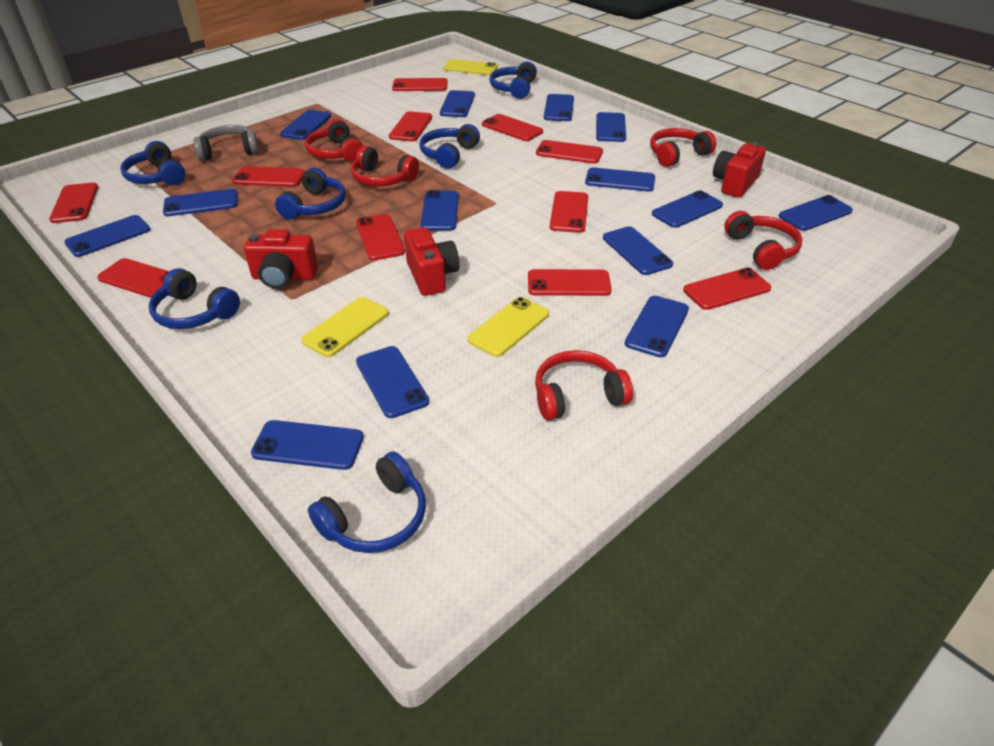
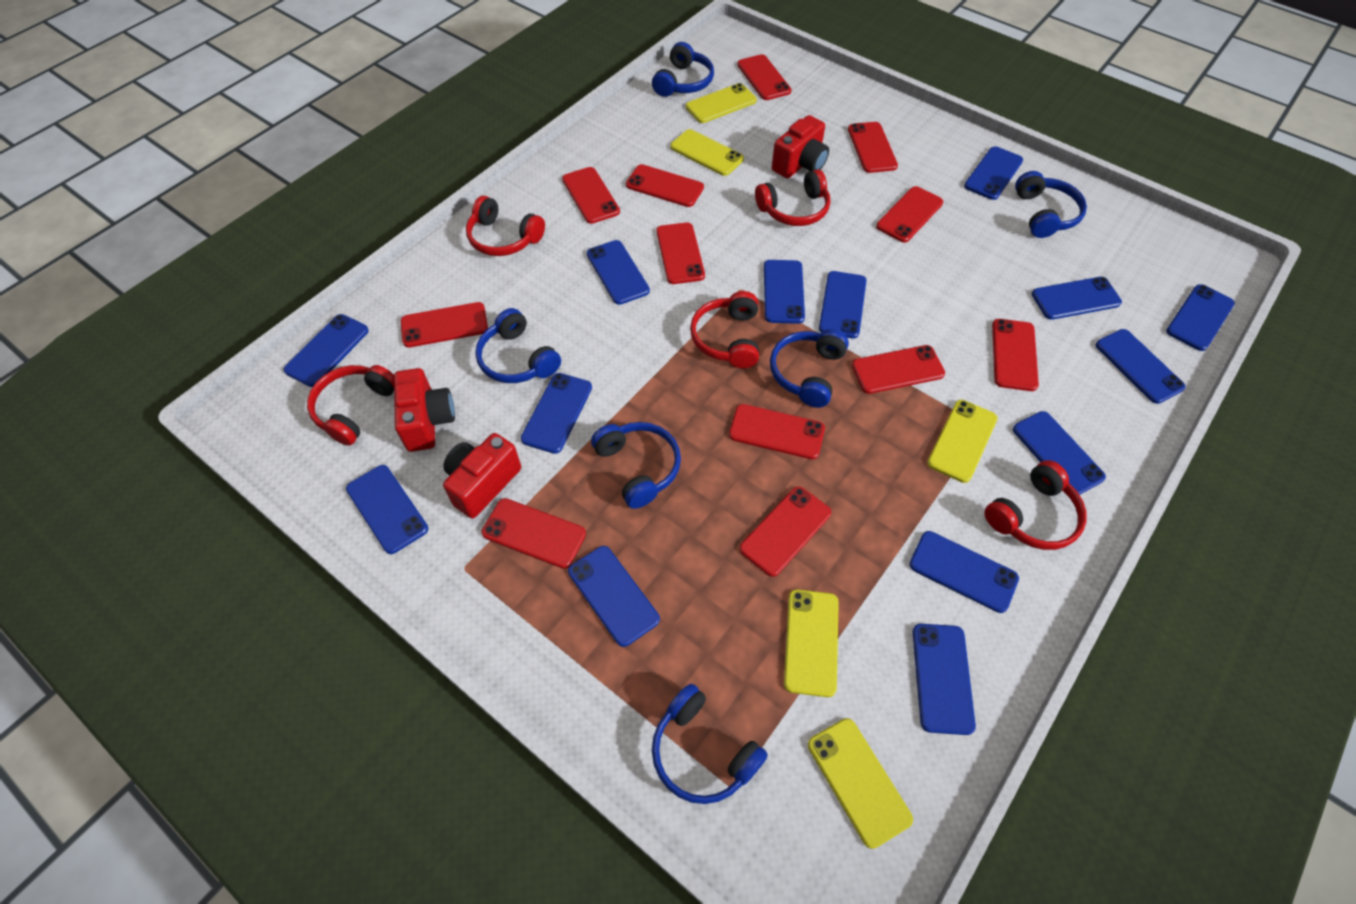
grey headphones: 1 -> 0
red phone: 11 -> 12
yellow phone: 3 -> 5

